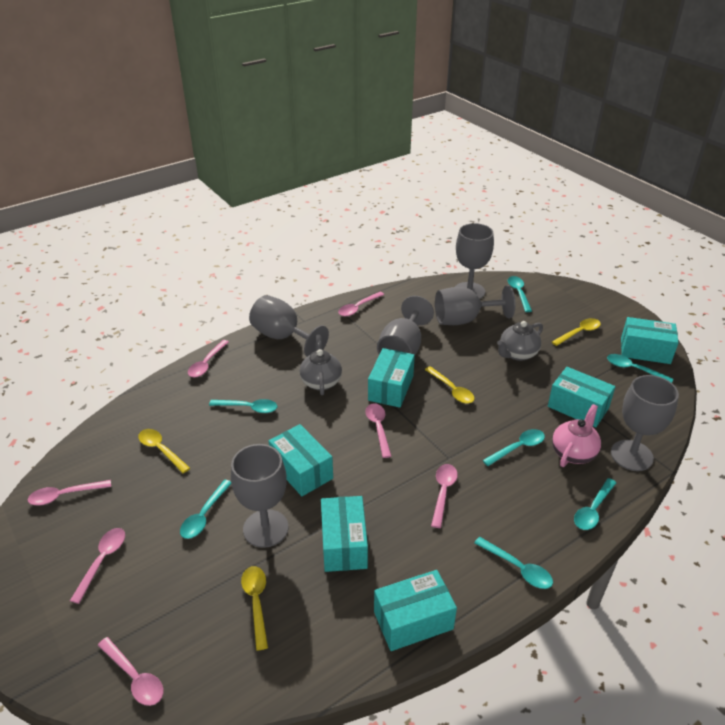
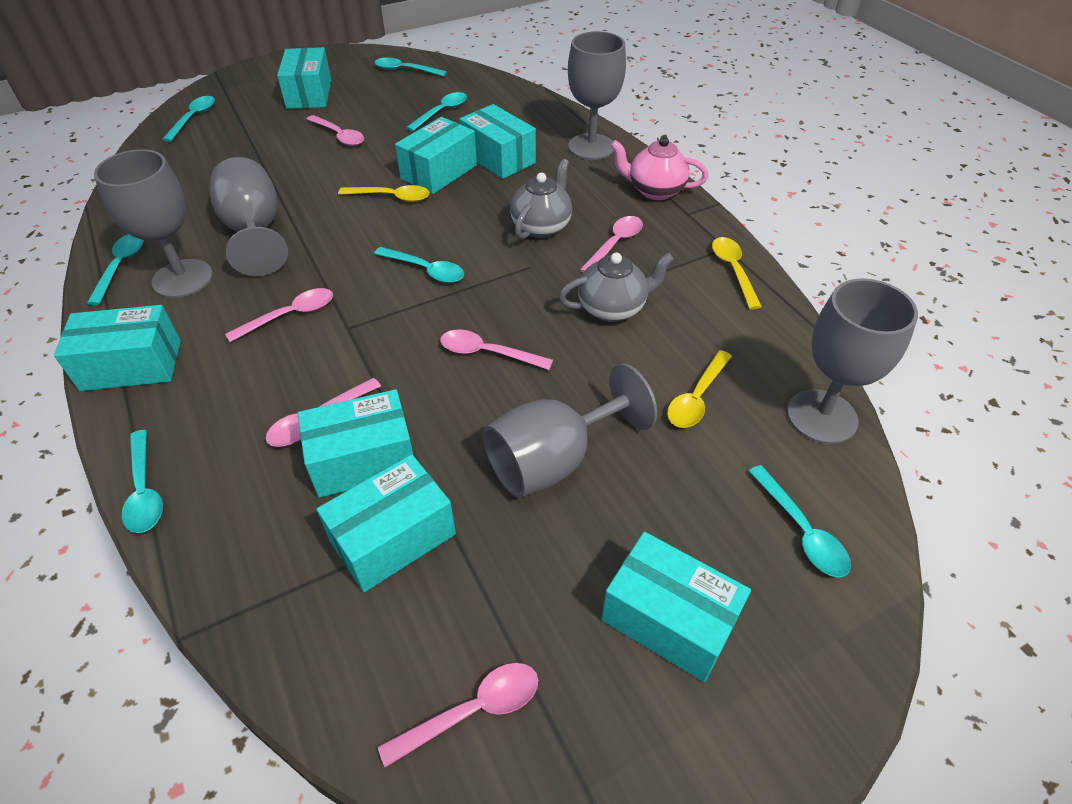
grey goblet: 6 -> 5
pink spoon: 7 -> 6
turquoise box: 6 -> 7
yellow spoon: 4 -> 3

